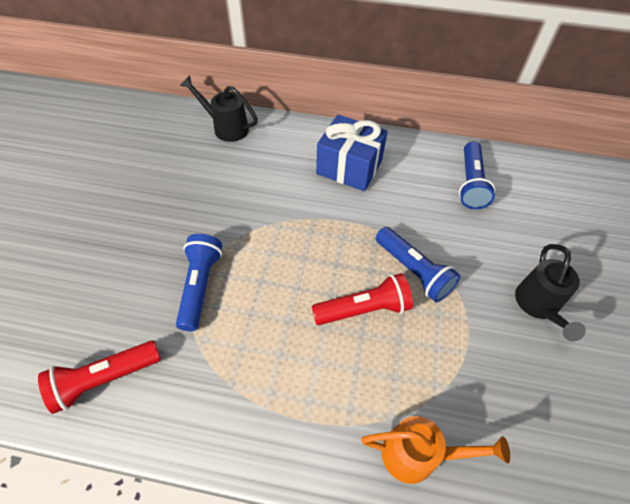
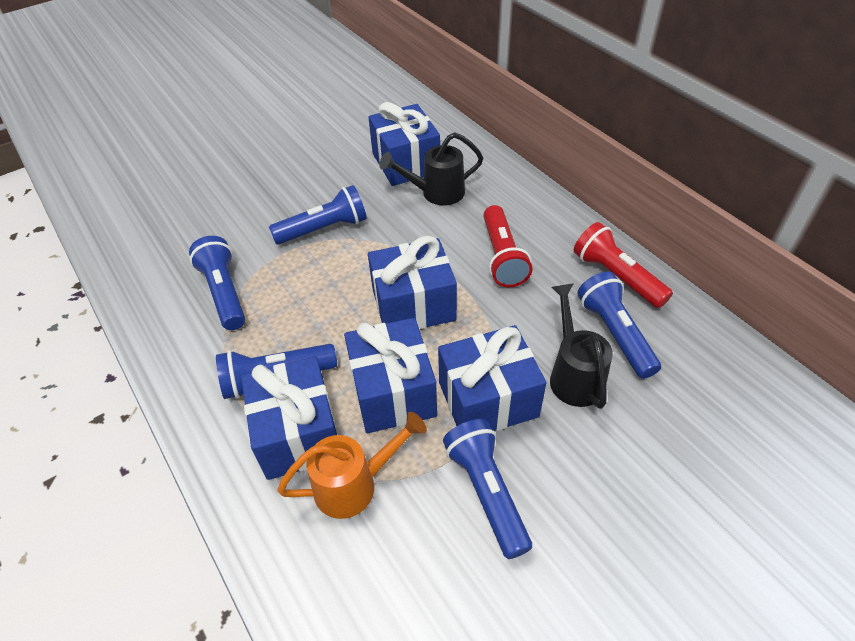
blue flashlight: 3 -> 5
blue gift: 1 -> 5

